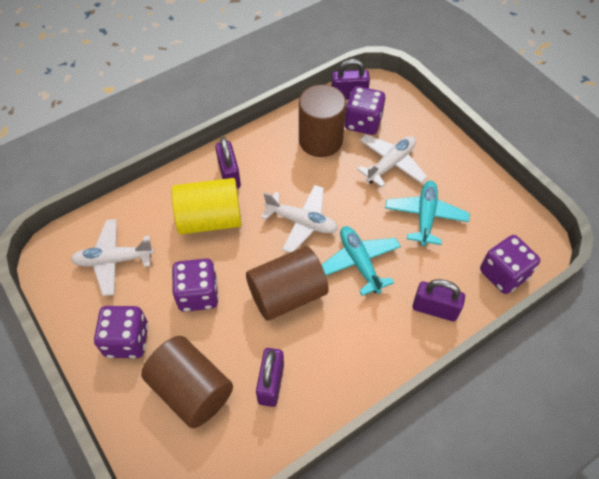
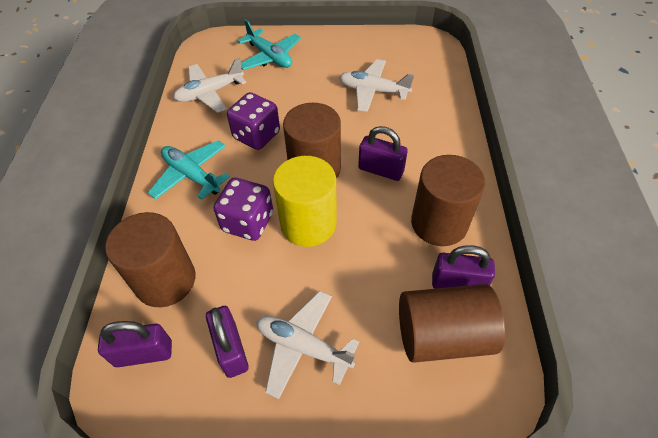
brown cylinder: 3 -> 4
purple dice: 4 -> 2

